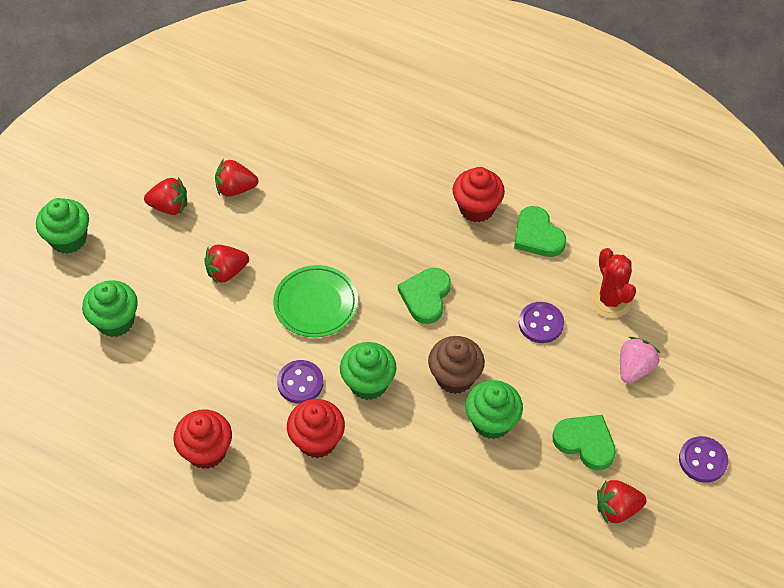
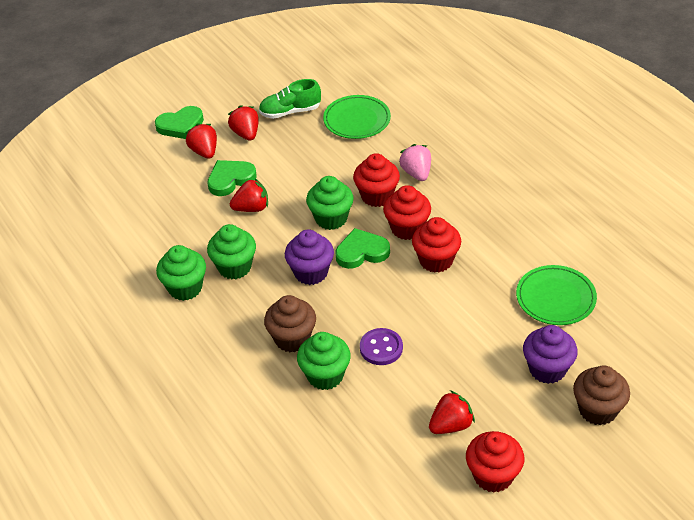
brown cupcake: 1 -> 2
green plate: 1 -> 2
green shoe: 0 -> 1
purple button: 3 -> 1
purple cupcake: 0 -> 2
red cactus: 1 -> 0
red cupcake: 3 -> 4

